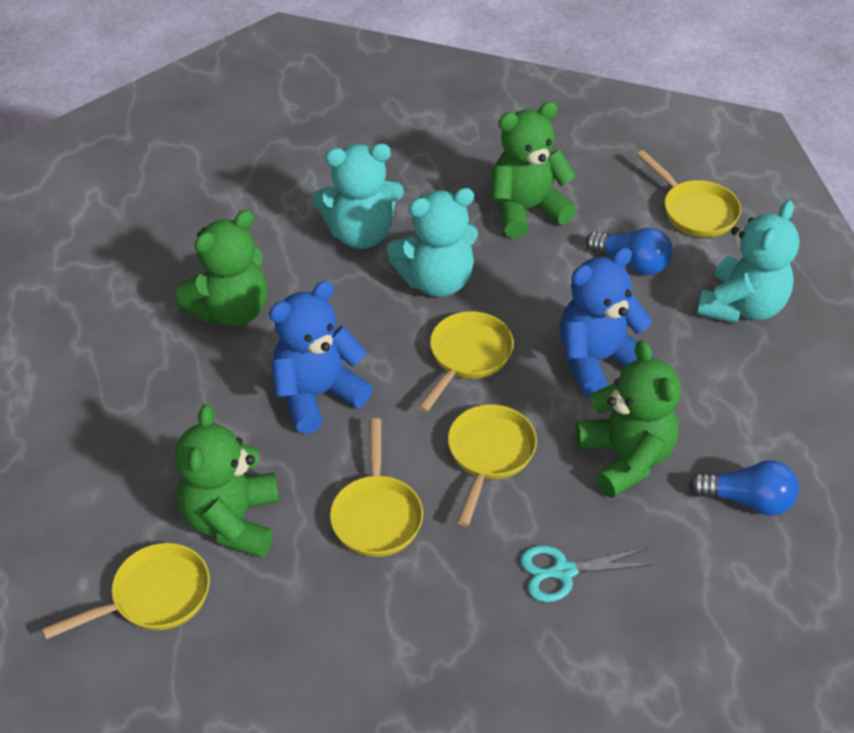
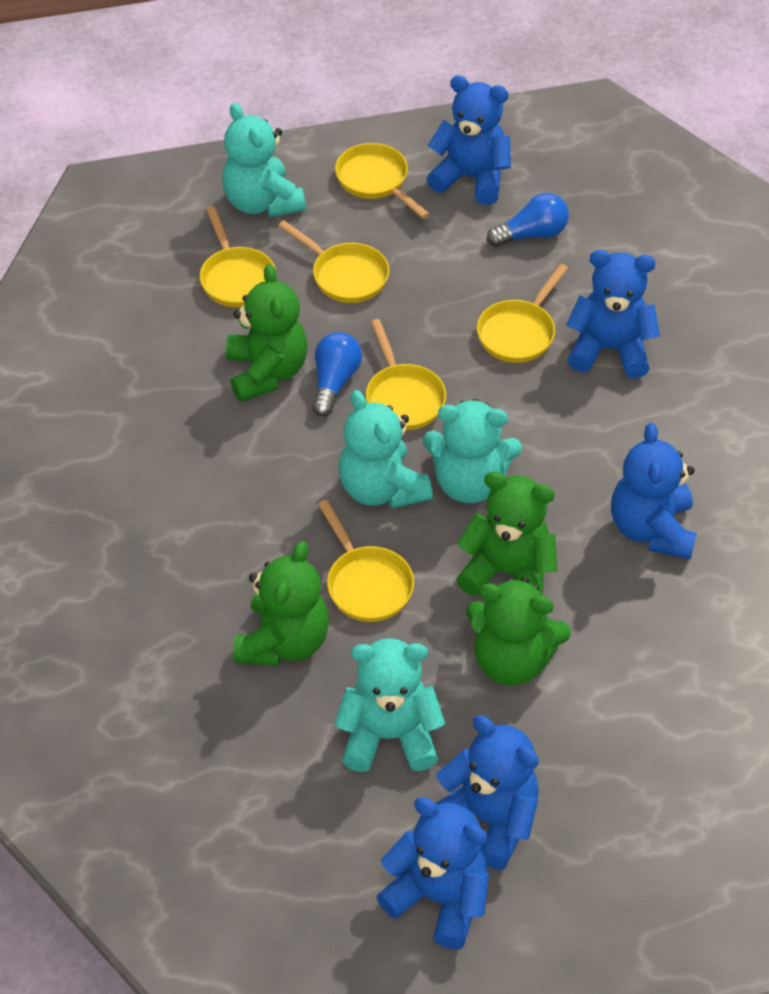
blue teddy bear: 2 -> 5
turquoise scissors: 1 -> 0
turquoise teddy bear: 3 -> 4
yellow pan: 5 -> 6

